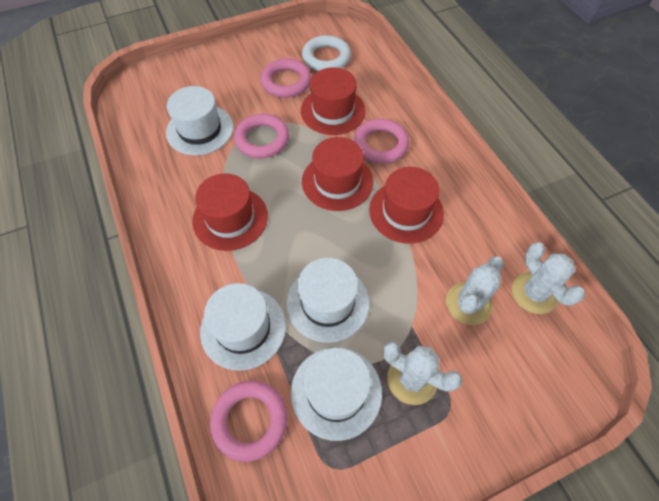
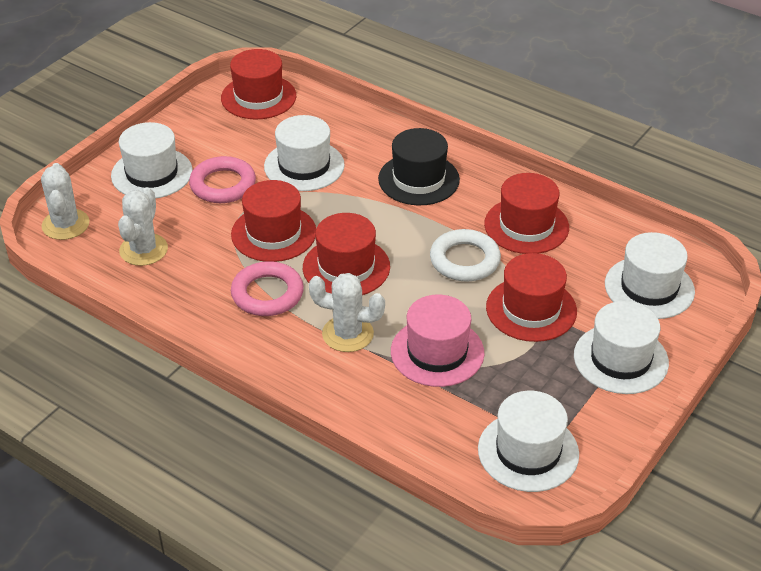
black hat: 0 -> 1
pink hat: 0 -> 1
pink ring: 4 -> 2
red hat: 4 -> 5
white hat: 4 -> 5

